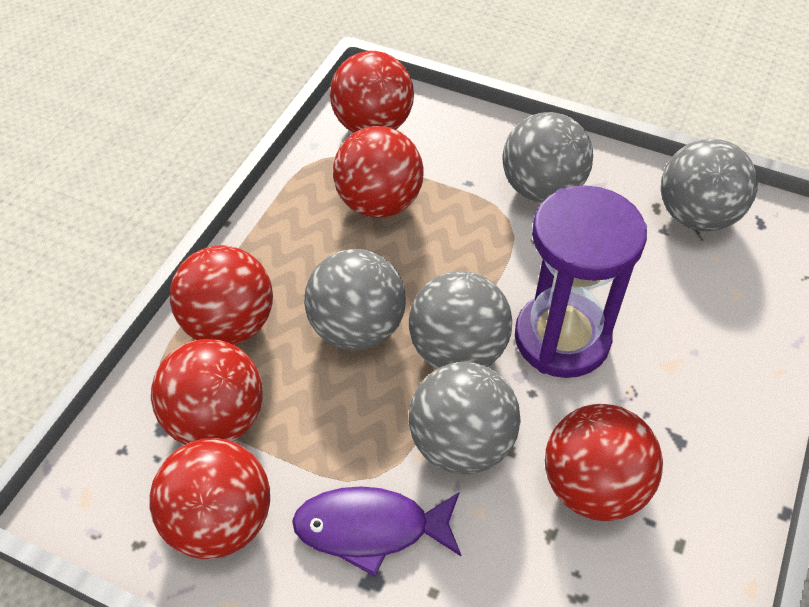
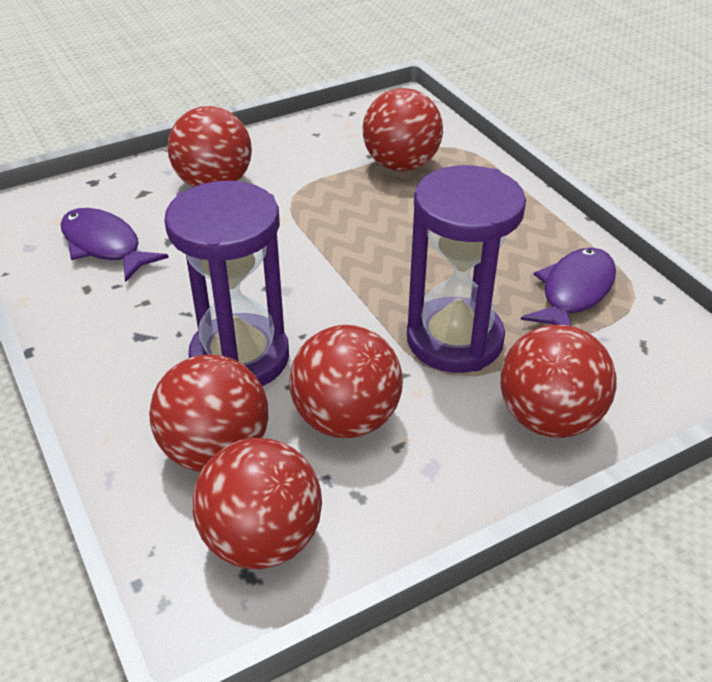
grey ball: 5 -> 0
purple fish: 1 -> 2
purple hourglass: 1 -> 2

